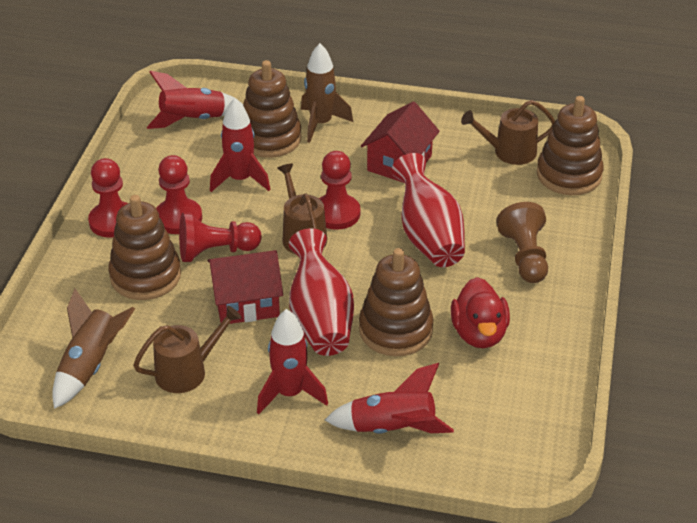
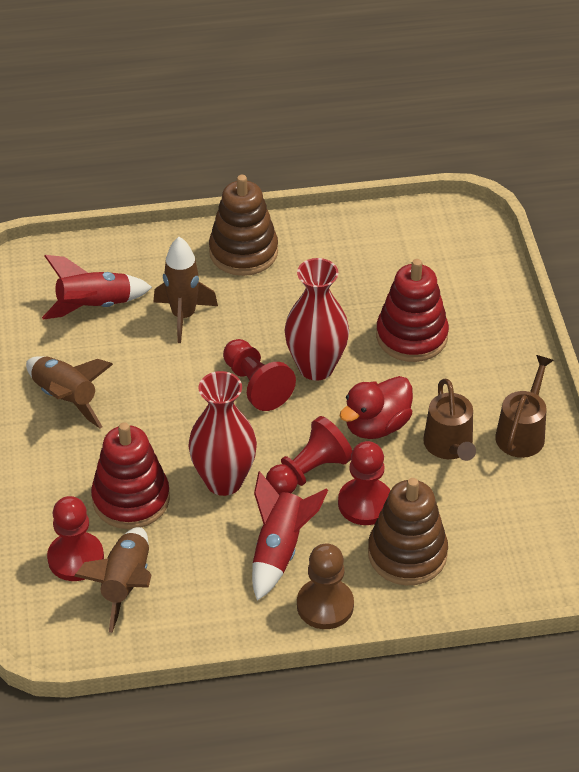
brown rocket: 2 -> 3
brown stacking toy: 4 -> 2
brown watering can: 3 -> 2
red house: 2 -> 0
red rocket: 4 -> 2
red stacking toy: 0 -> 2

